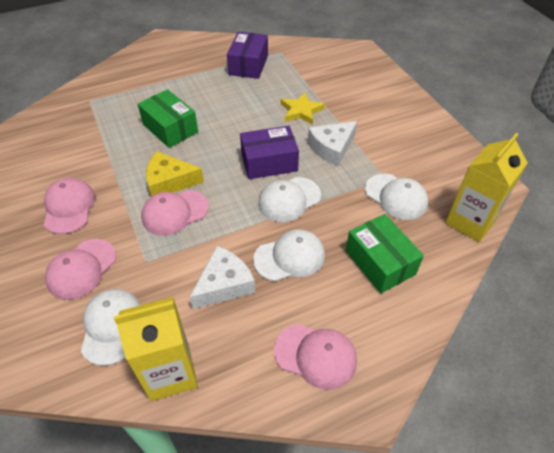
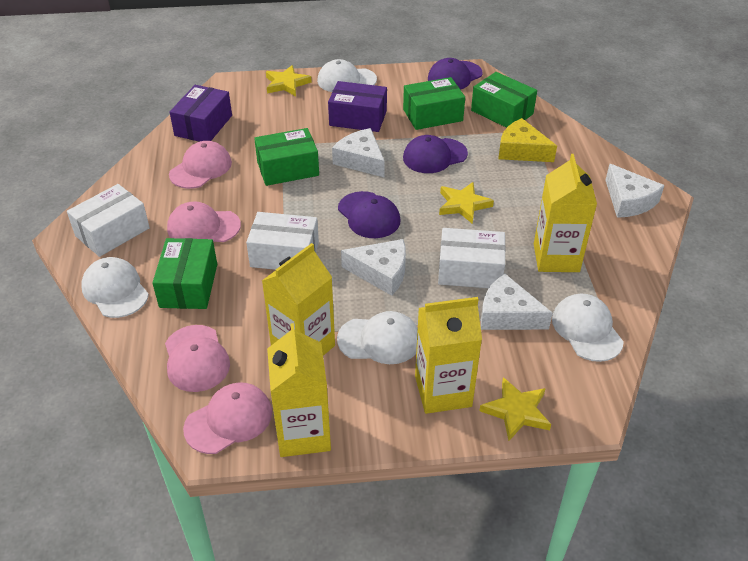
green box: 2 -> 4
purple cap: 0 -> 3
white box: 0 -> 3
white cheese: 2 -> 4
yellow carton: 2 -> 4
yellow star: 1 -> 3

